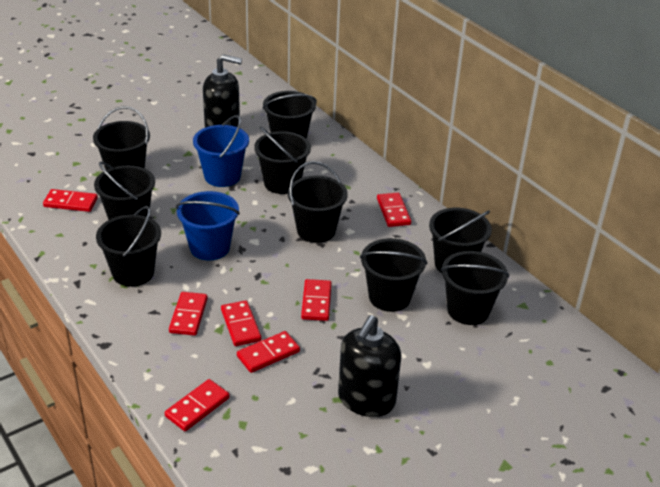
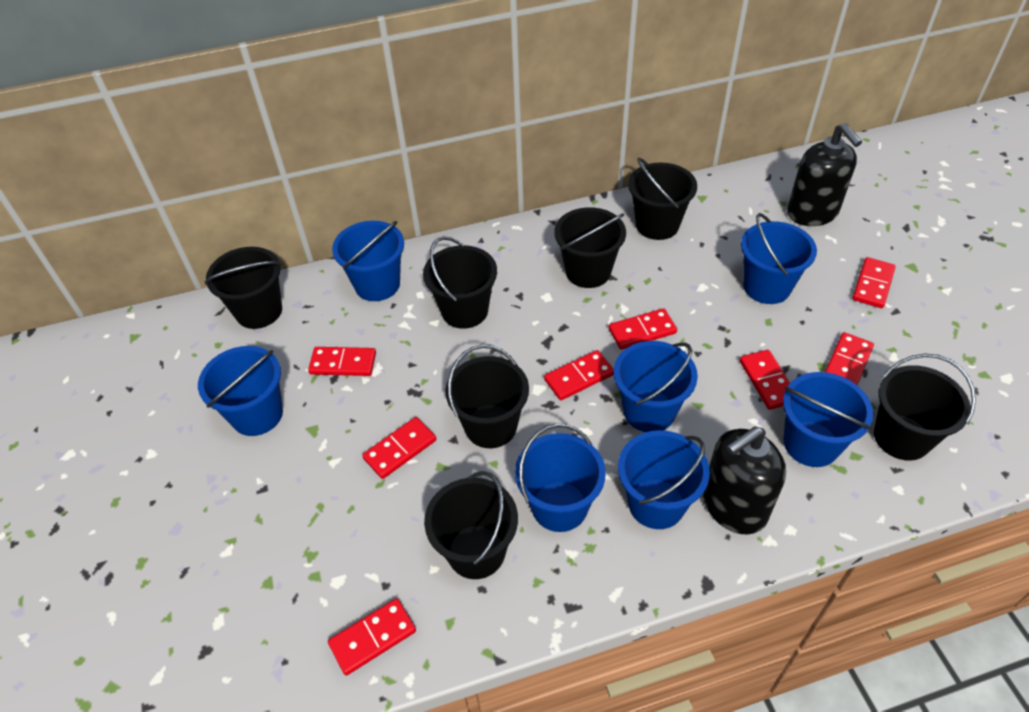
black bucket: 9 -> 7
blue bucket: 2 -> 7
red domino: 7 -> 8

